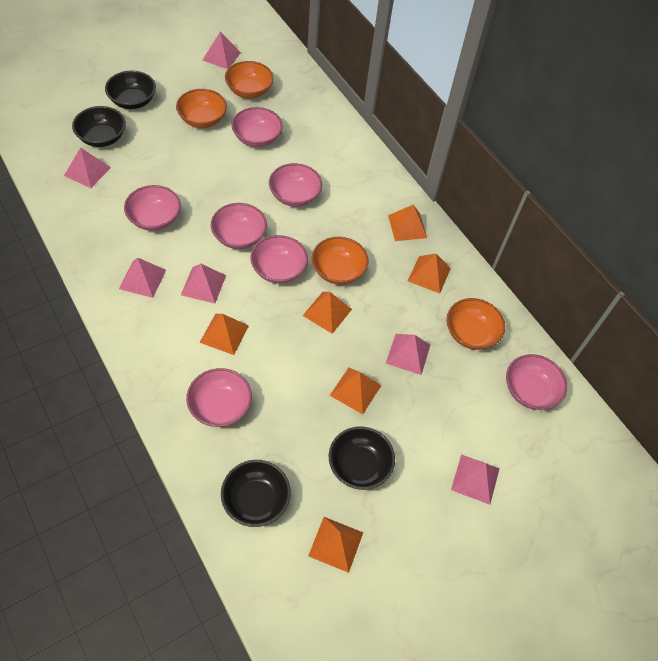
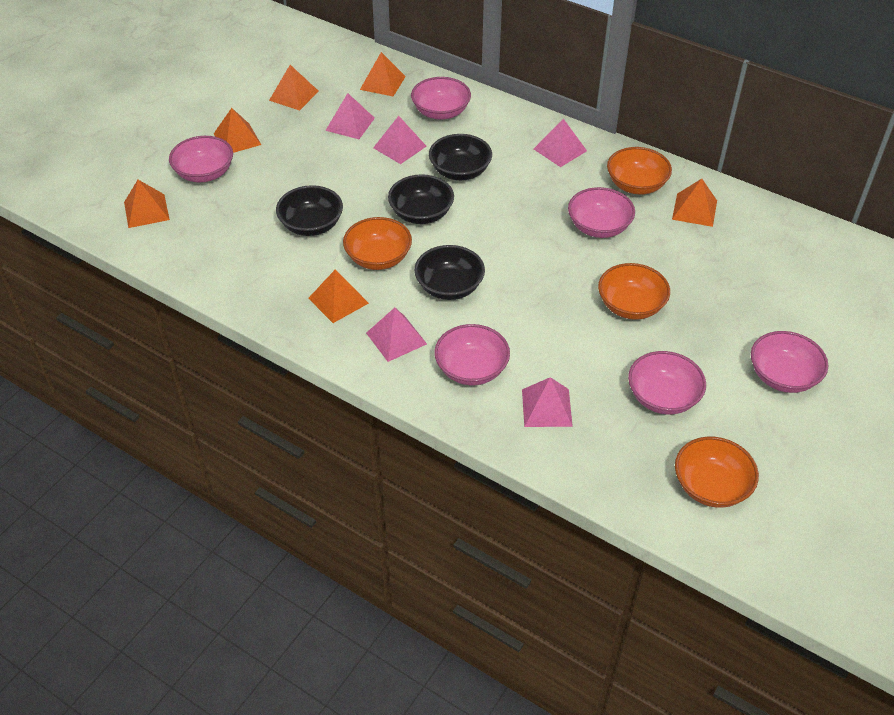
pink bowl: 7 -> 6
pink pyramid: 6 -> 5

